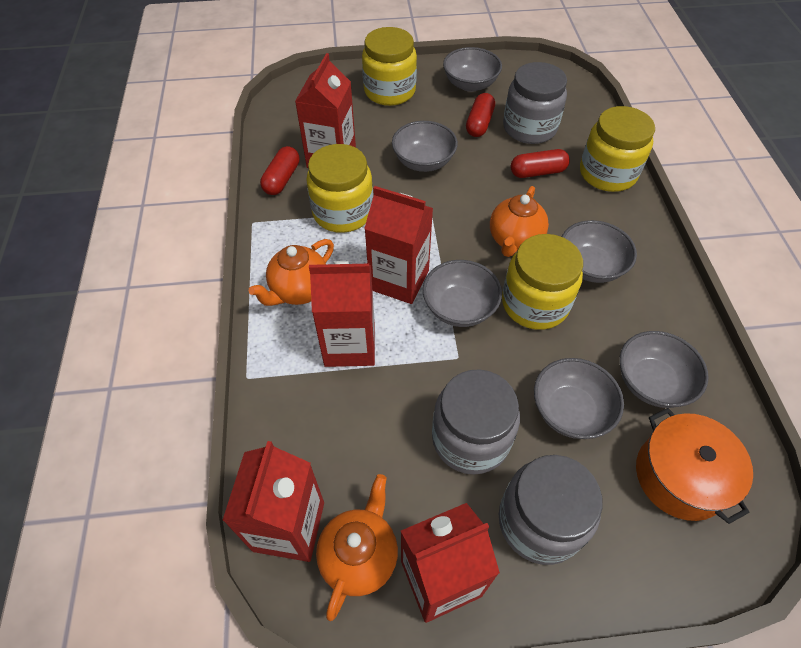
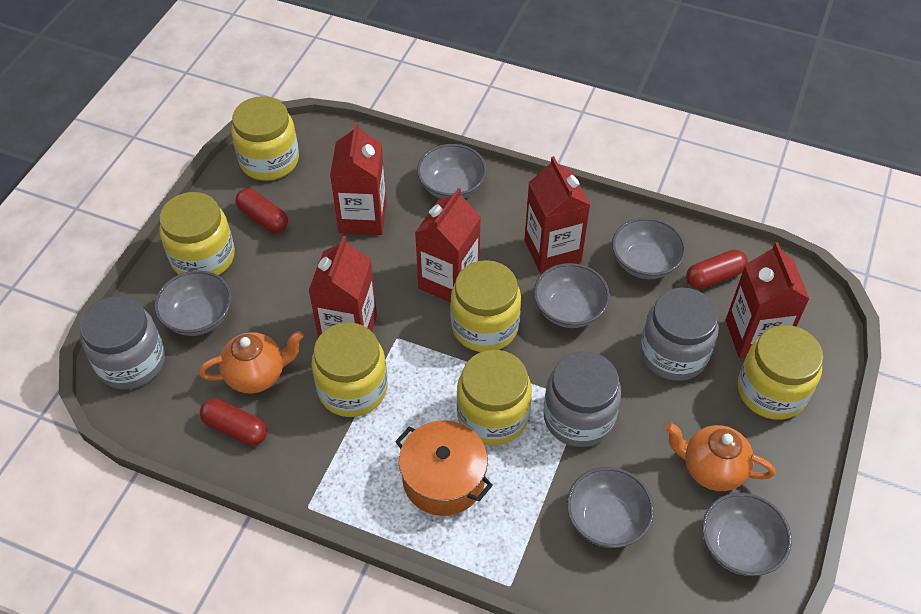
orange teapot: 3 -> 2
yellow jar: 4 -> 6

